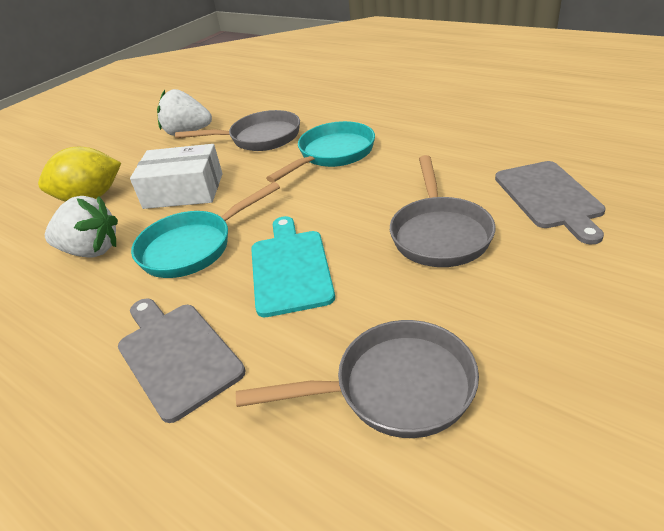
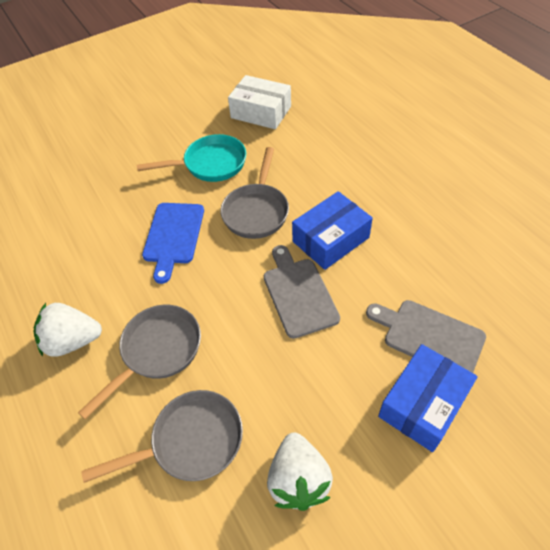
blue box: 0 -> 2
blue cutting board: 0 -> 1
turquoise cutting board: 1 -> 0
turquoise pan: 2 -> 1
yellow lemon: 1 -> 0

